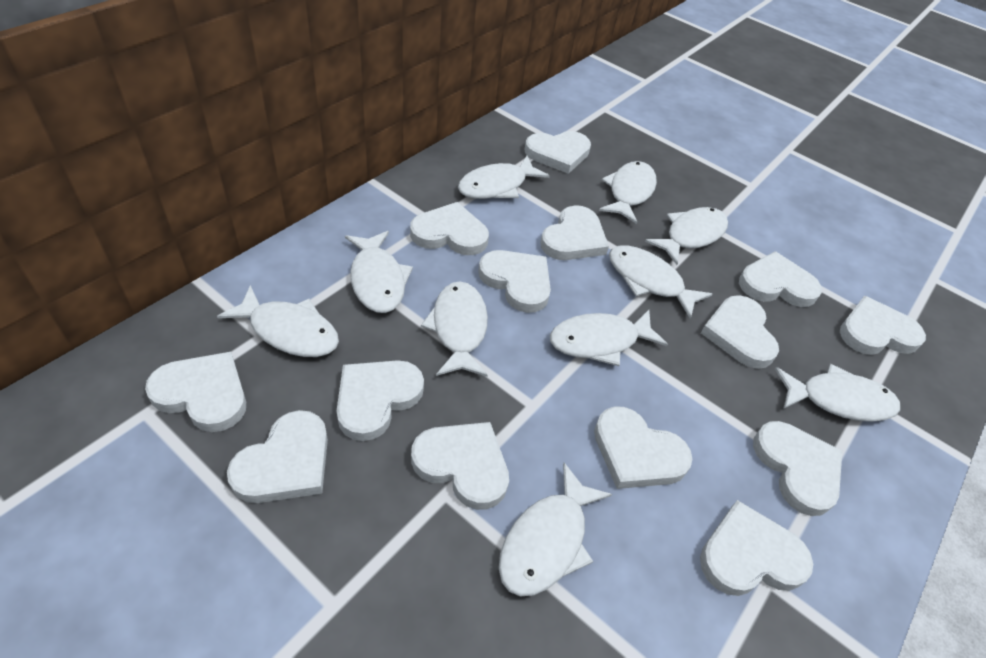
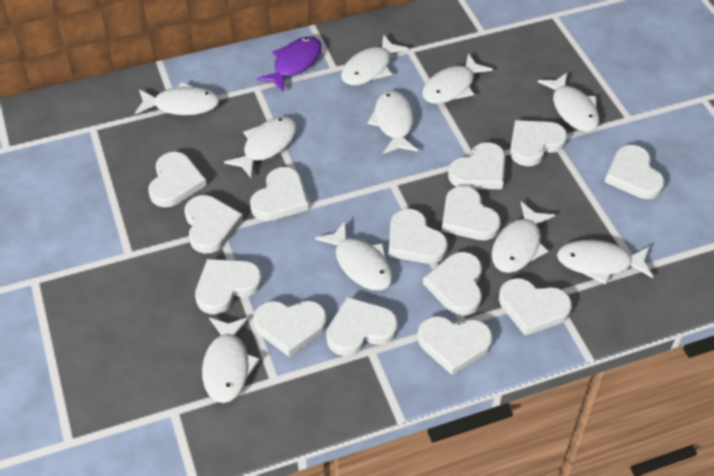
purple fish: 0 -> 1

